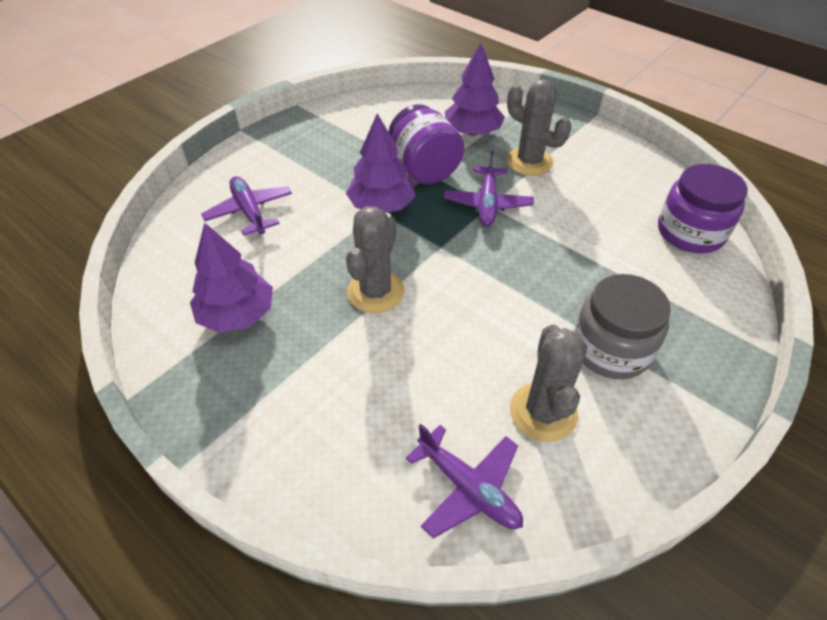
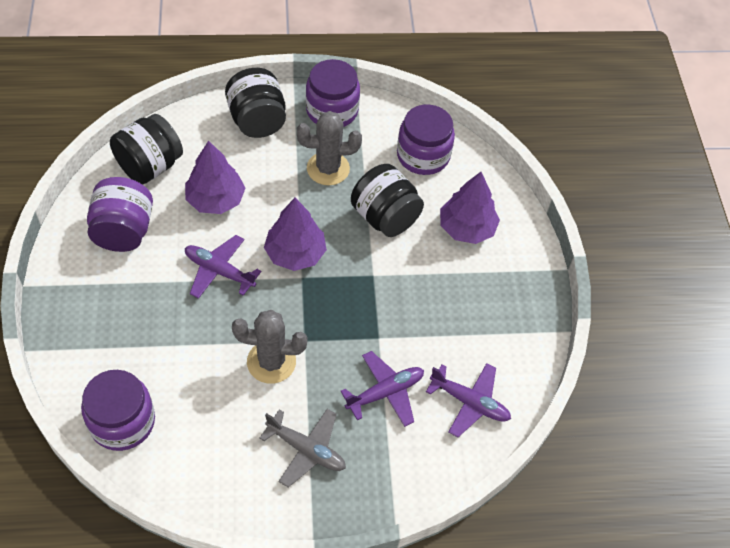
black jar: 0 -> 3
grey cactus: 3 -> 2
grey jar: 1 -> 0
grey plane: 0 -> 1
purple jar: 2 -> 4

